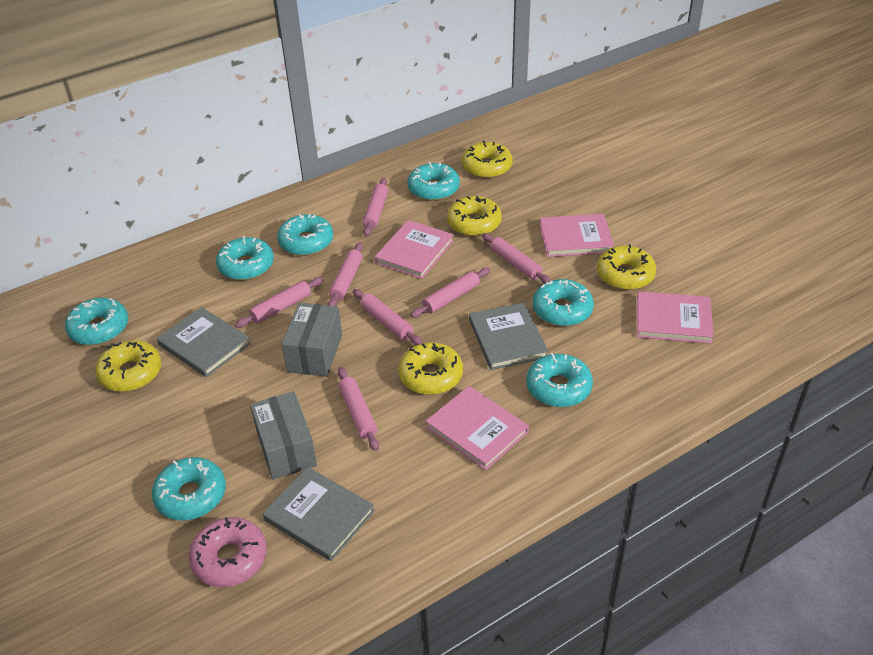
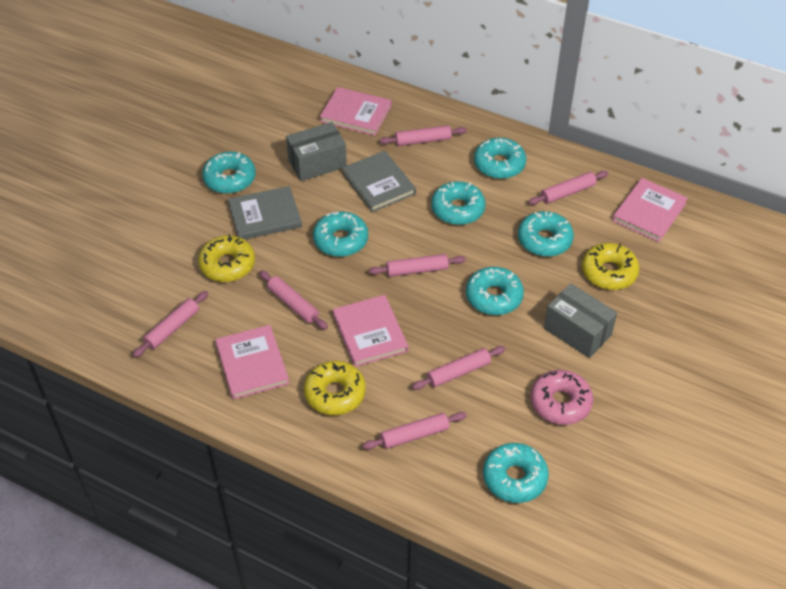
grey book: 3 -> 2
yellow donut: 5 -> 3

